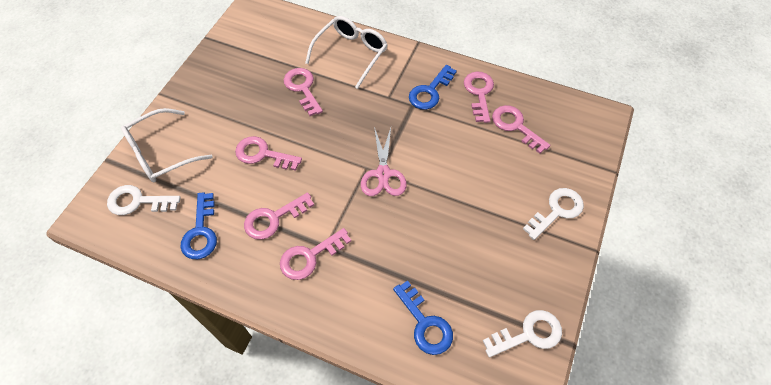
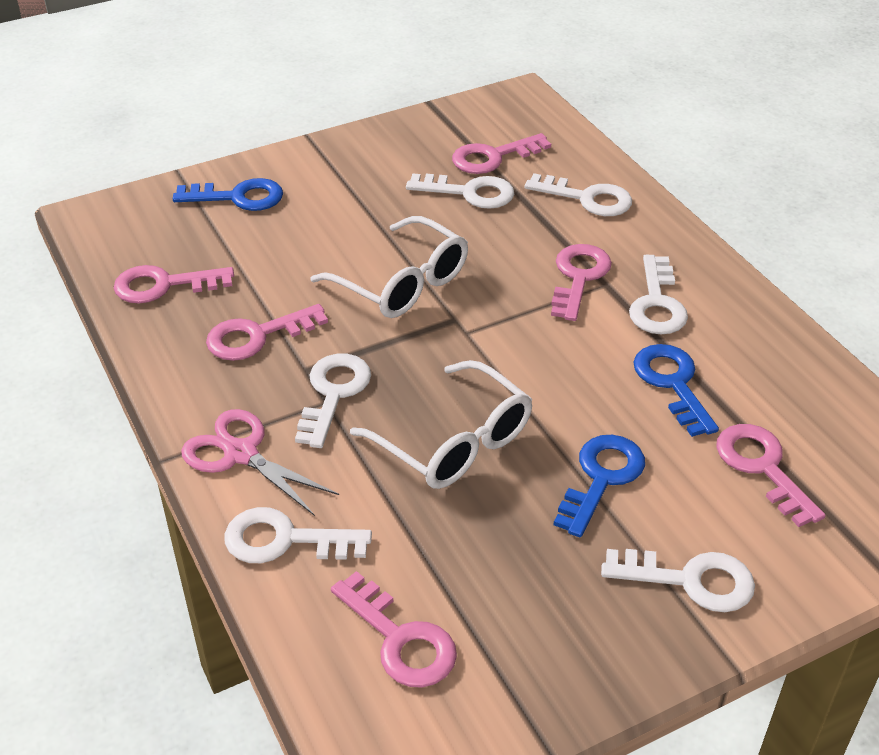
white key: 3 -> 6

